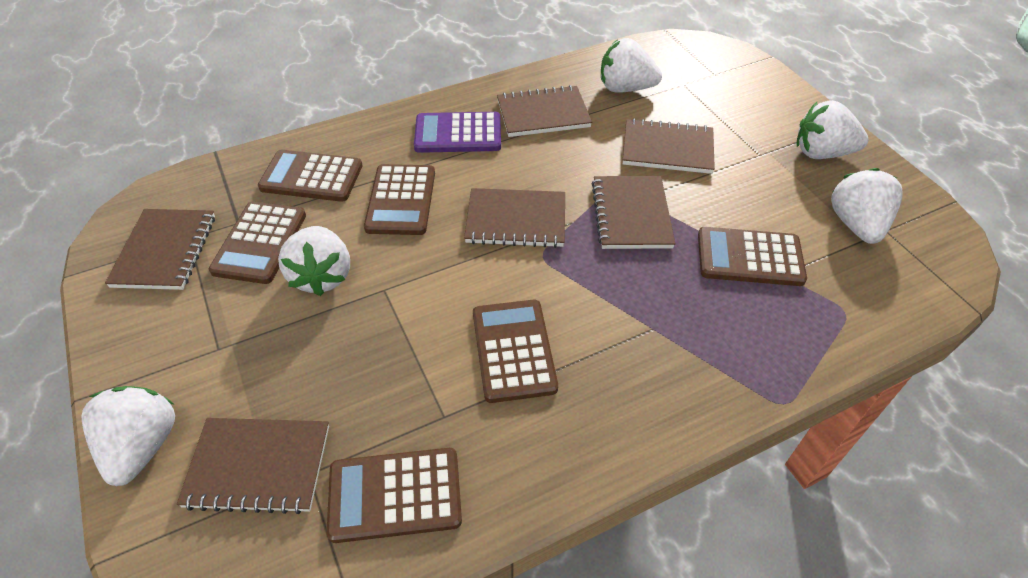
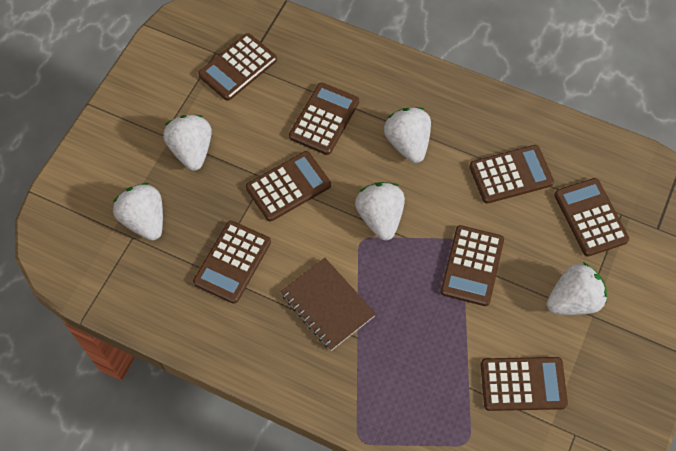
brown calculator: 6 -> 8
brown notebook: 6 -> 1
purple calculator: 1 -> 0

